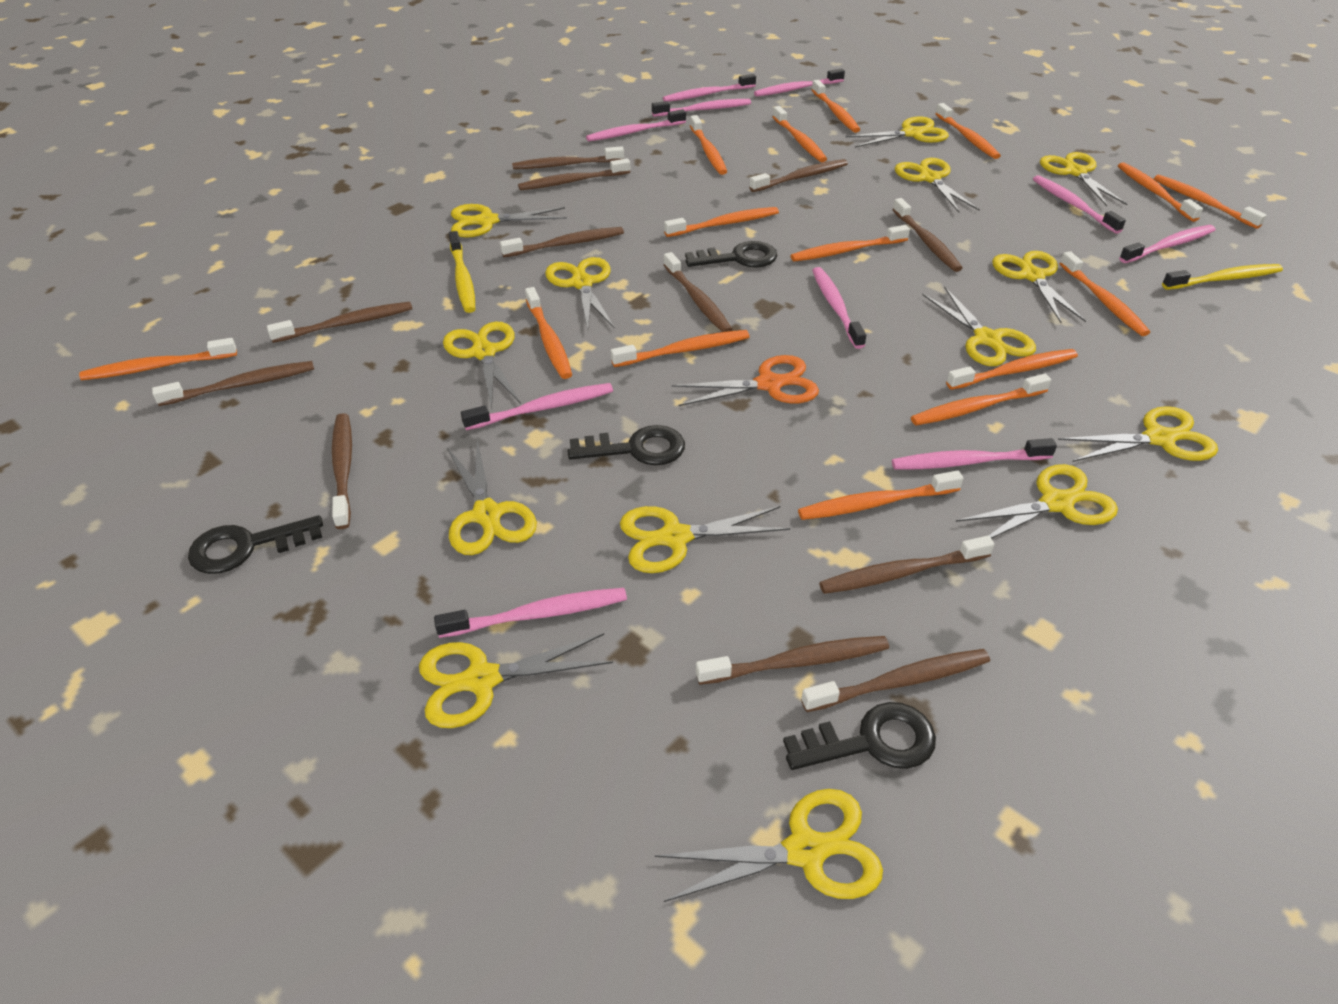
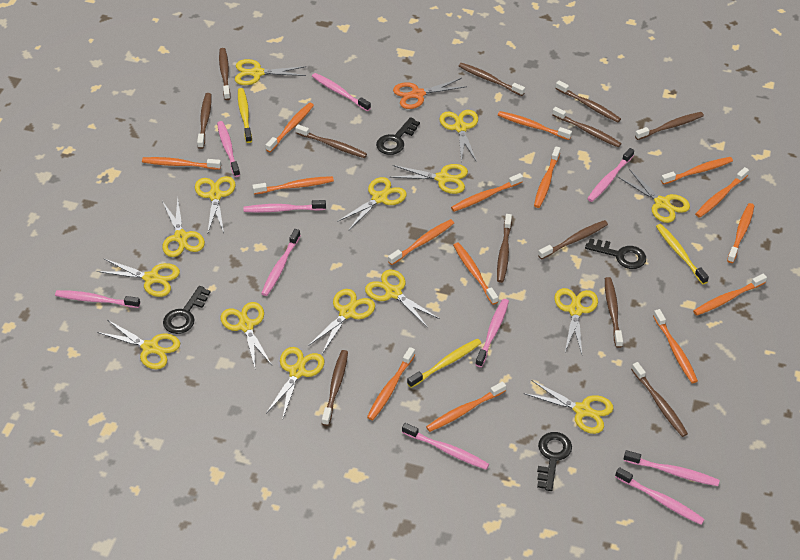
yellow scissors: 14 -> 15
yellow toothbrush: 2 -> 3

